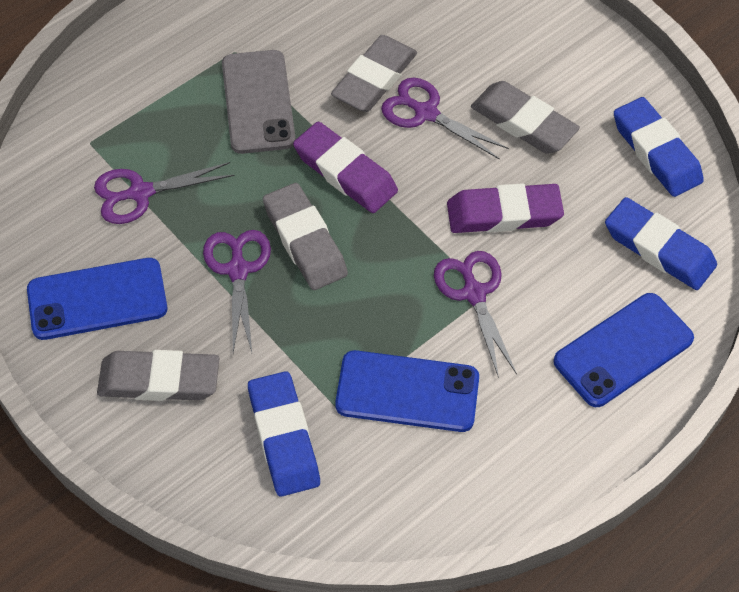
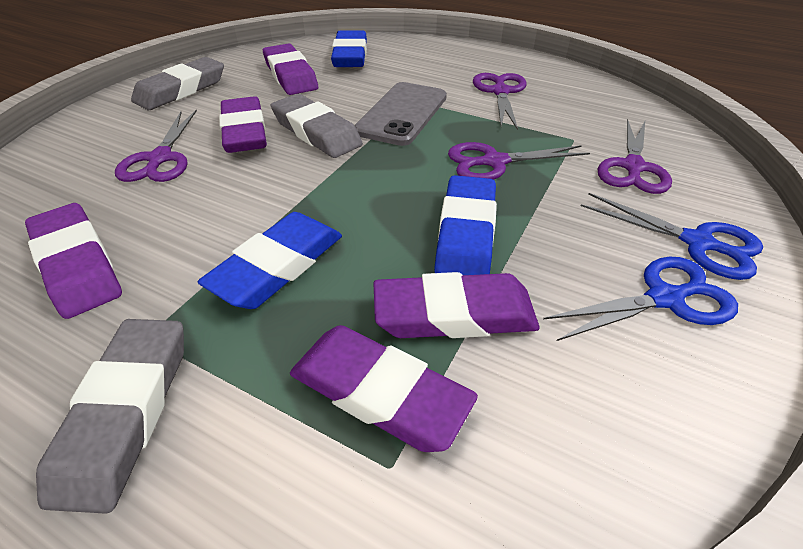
blue phone: 3 -> 0
blue scissors: 0 -> 2
grey eraser: 4 -> 3
purple eraser: 2 -> 5

